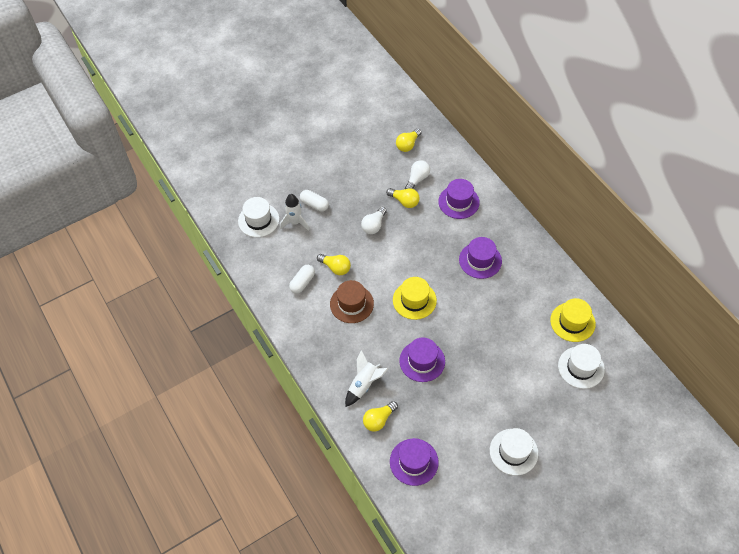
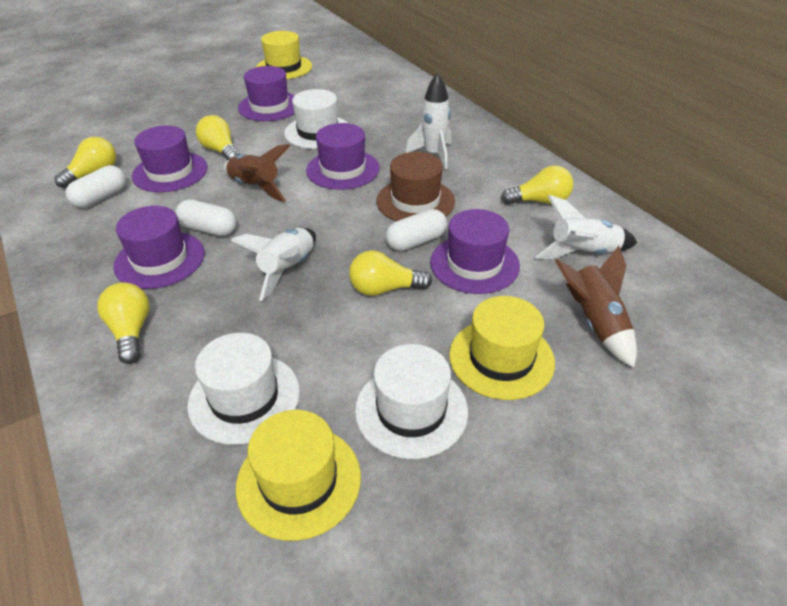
brown rocket: 0 -> 2
purple hat: 4 -> 5
white capsule: 2 -> 3
white light bulb: 2 -> 0
white rocket: 2 -> 3
yellow hat: 2 -> 3
yellow light bulb: 4 -> 5

